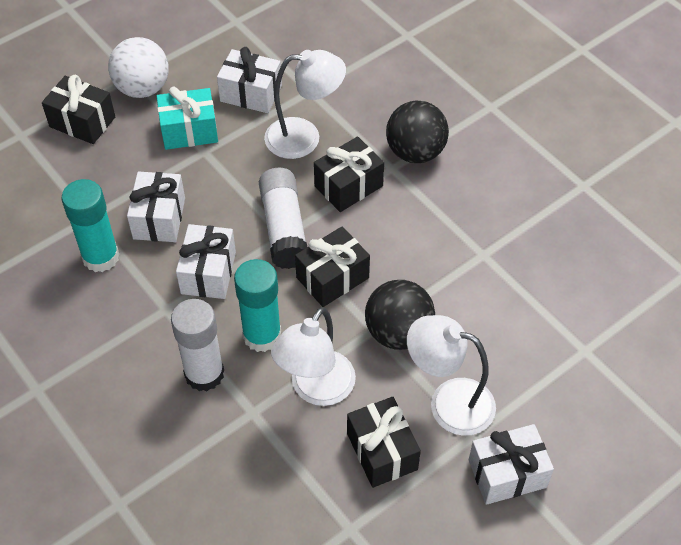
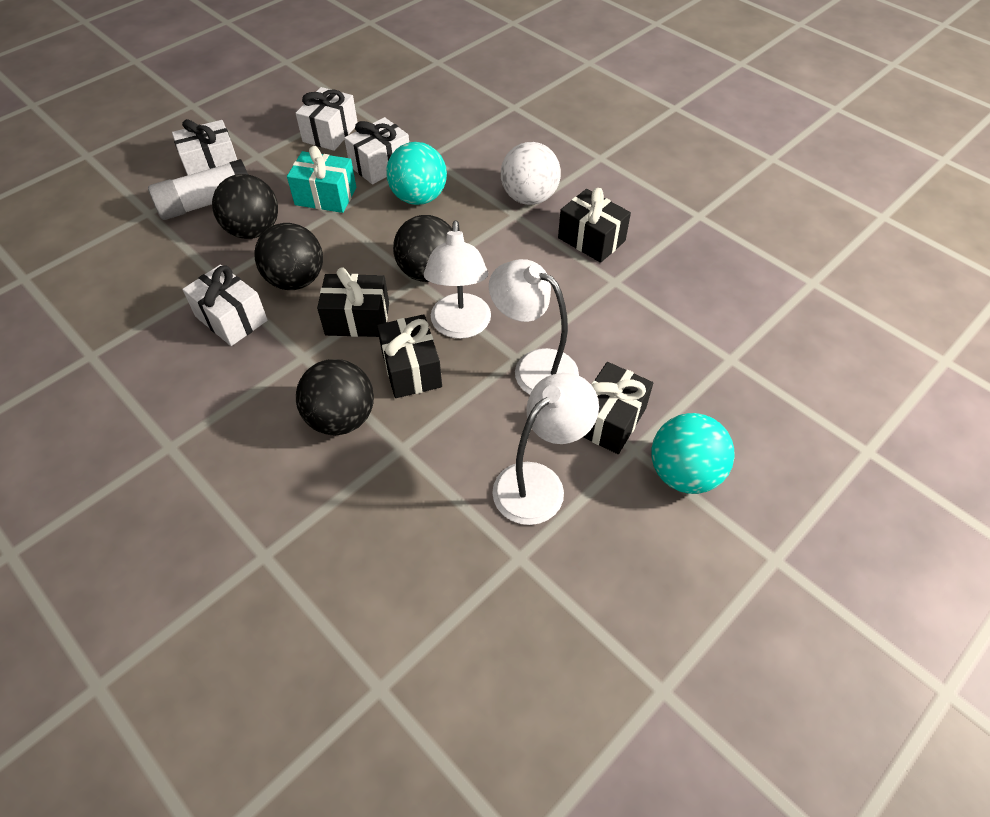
black ball: 2 -> 4
turquoise ball: 0 -> 2
turquoise glue stick: 2 -> 0
white glue stick: 2 -> 1

